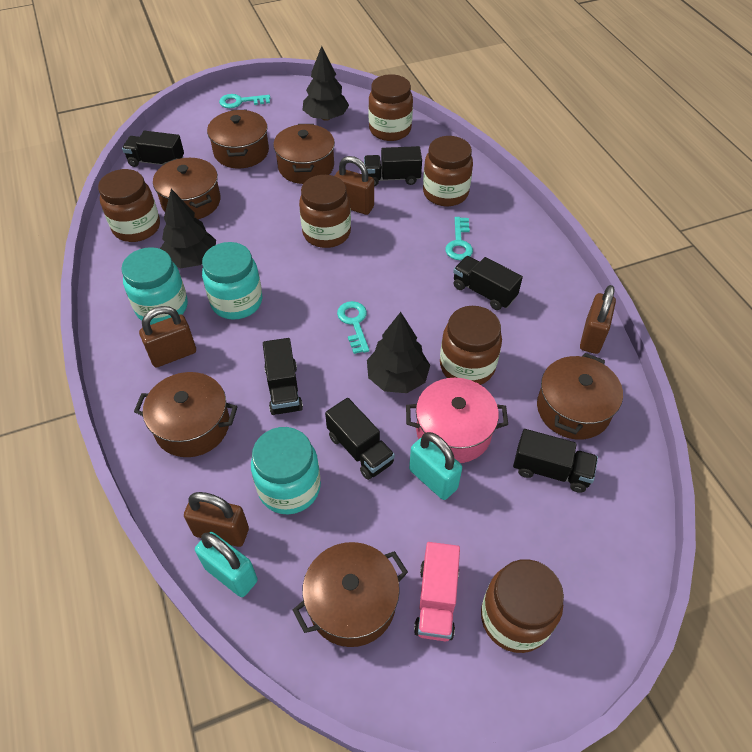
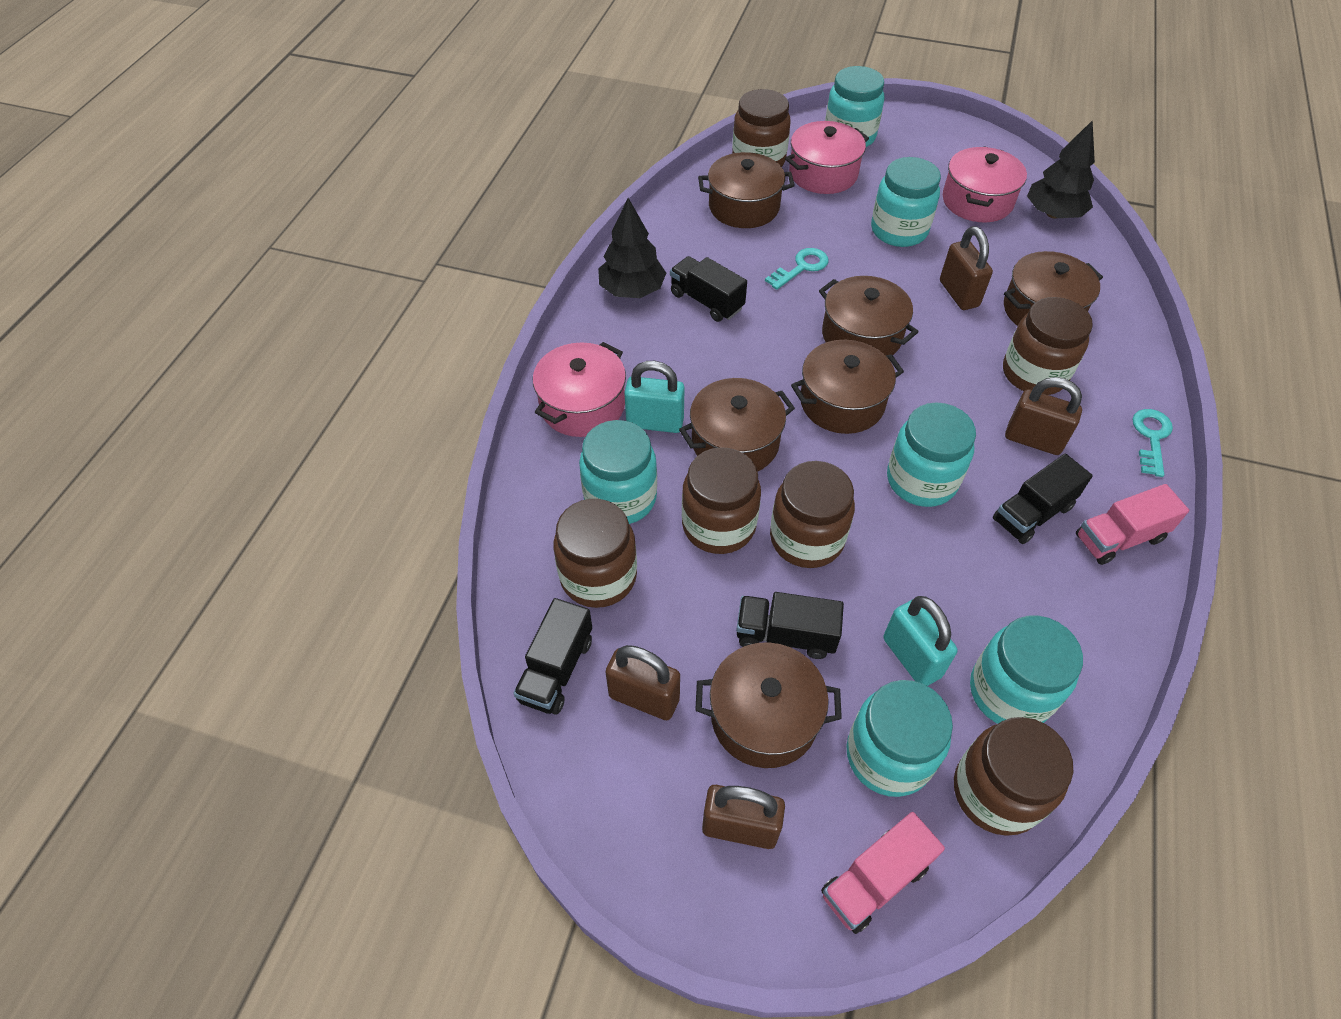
black tree: 3 -> 2
black truck: 6 -> 4
pink pot: 1 -> 3
pink truck: 1 -> 2
turquoise jar: 3 -> 6
turquoise key: 3 -> 2

